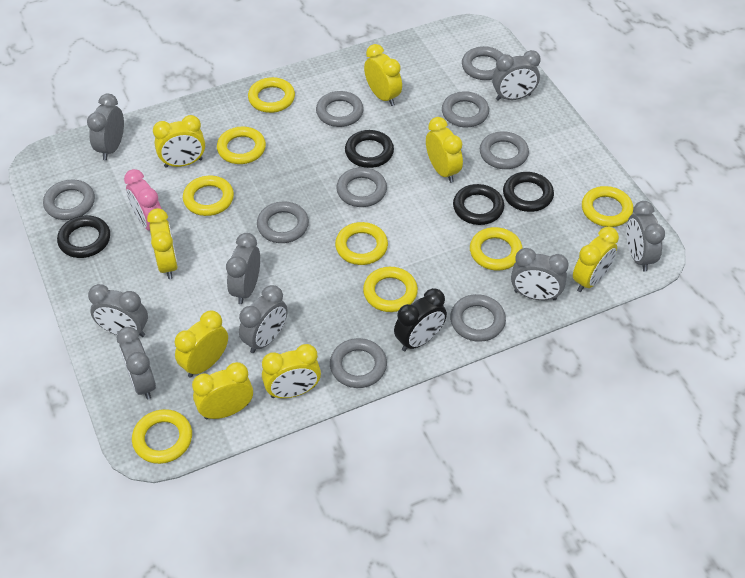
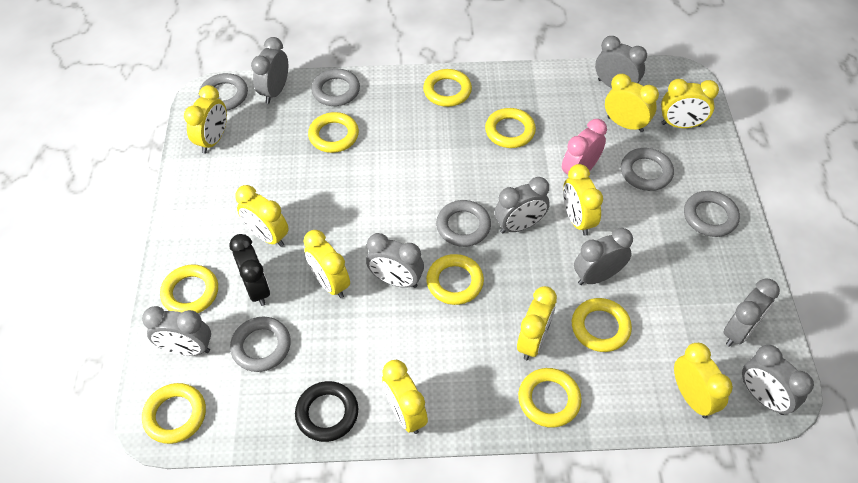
black ring: 4 -> 1
grey ring: 9 -> 6
yellow clock: 8 -> 9

